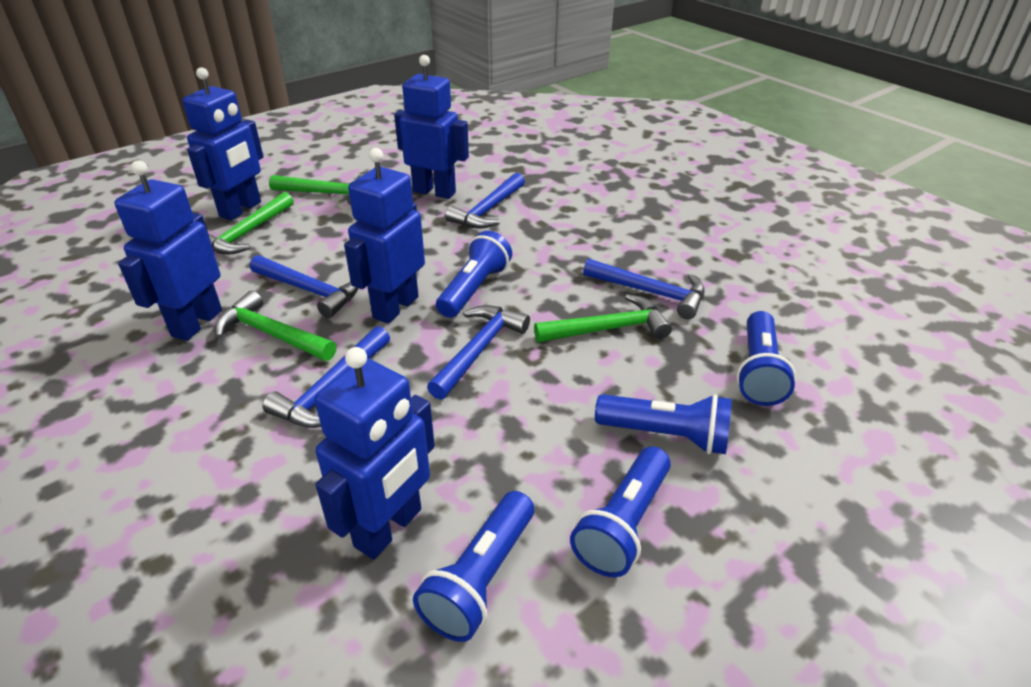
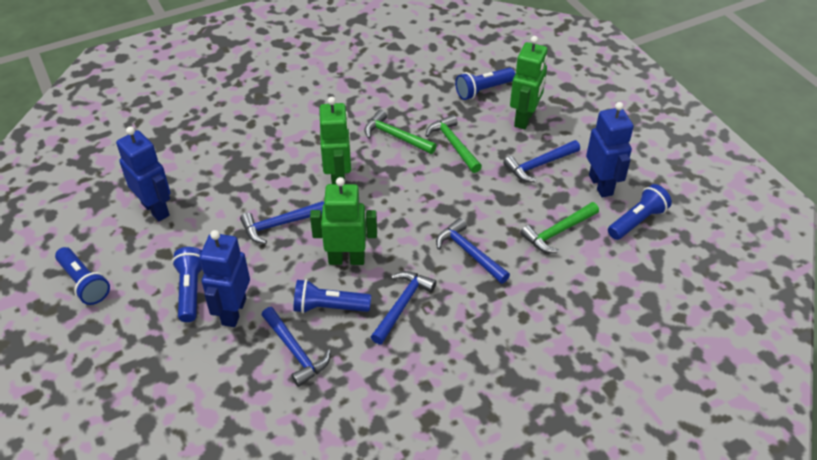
blue robot: 5 -> 3
green hammer: 4 -> 3
green robot: 0 -> 3

